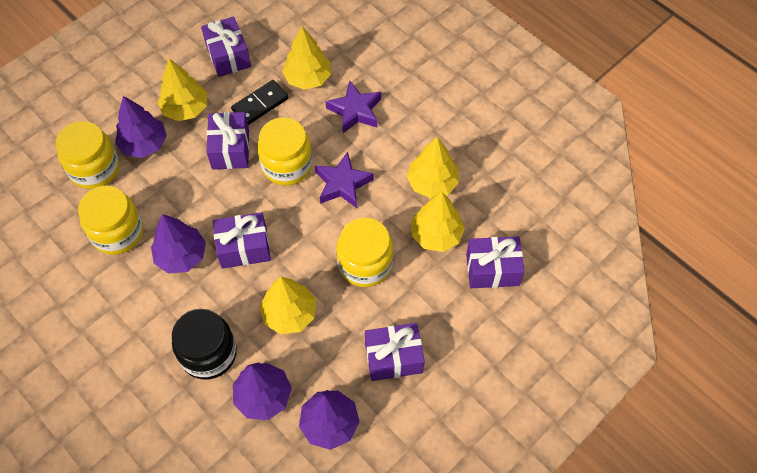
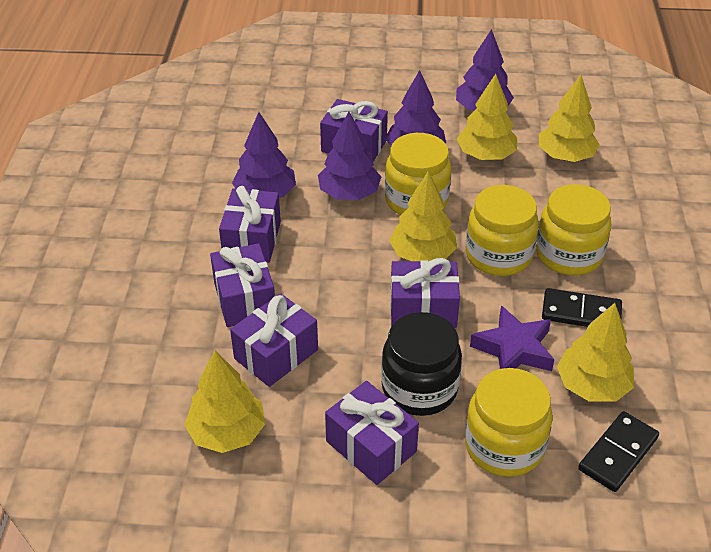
black domino: 1 -> 2
purple gift: 5 -> 6
purple star: 2 -> 1

